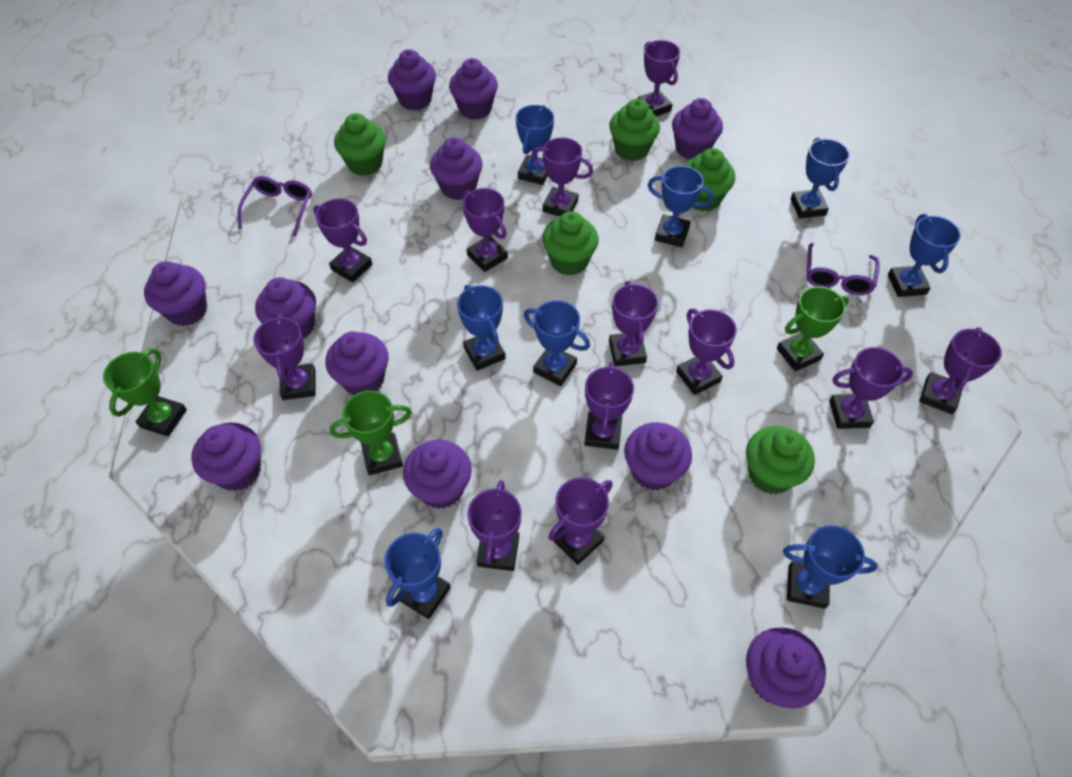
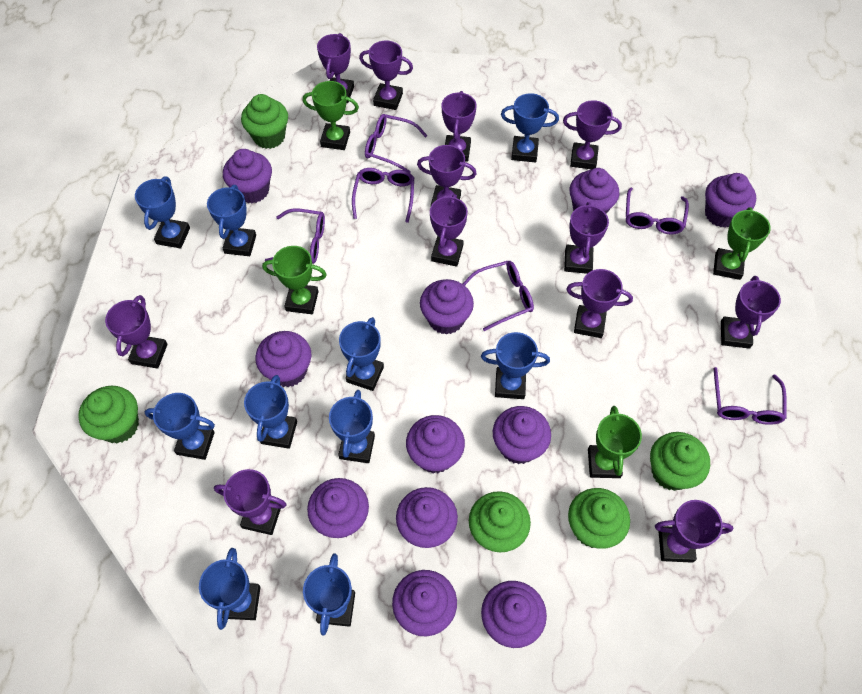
blue trophy: 8 -> 10
green trophy: 3 -> 4
purple glasses: 2 -> 6

